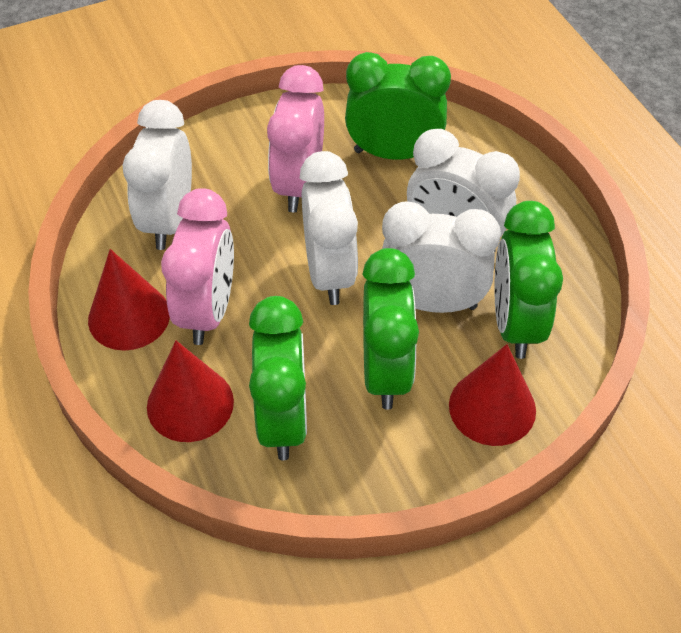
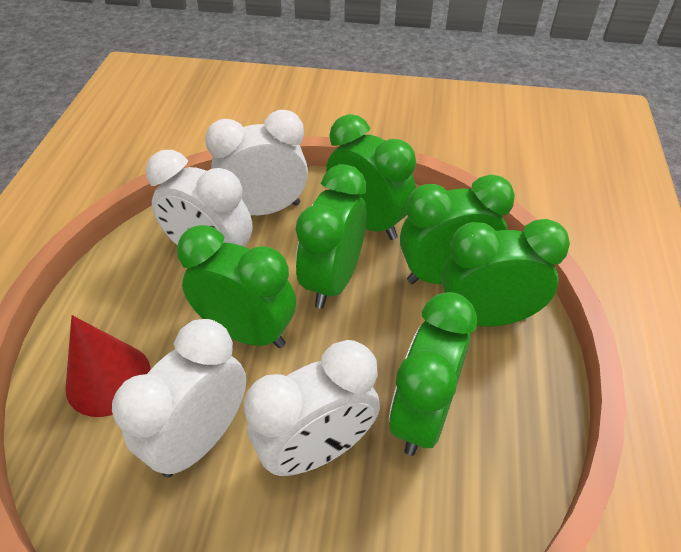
green clock: 4 -> 6
pink clock: 2 -> 0
red cone: 3 -> 1

